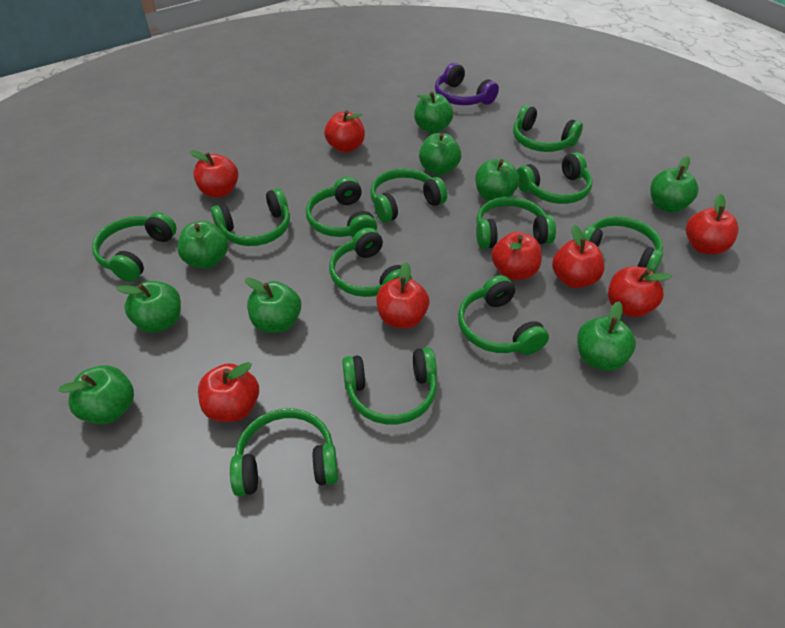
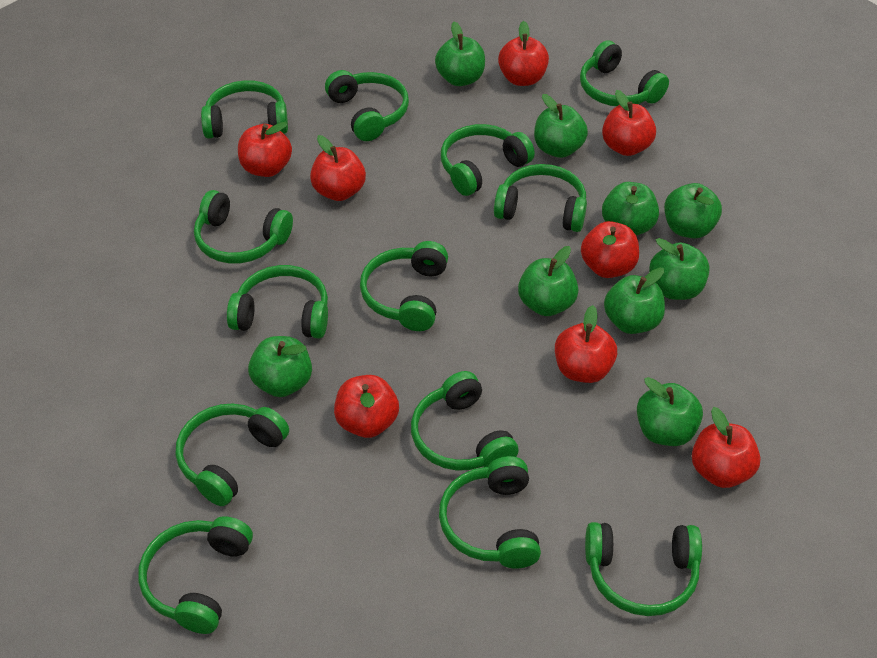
green headphones: 12 -> 13
purple headphones: 1 -> 0

